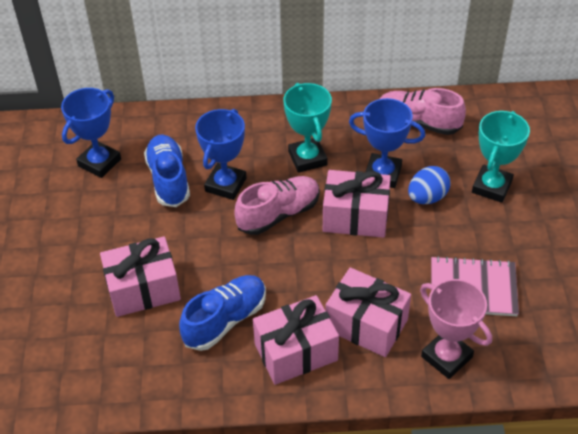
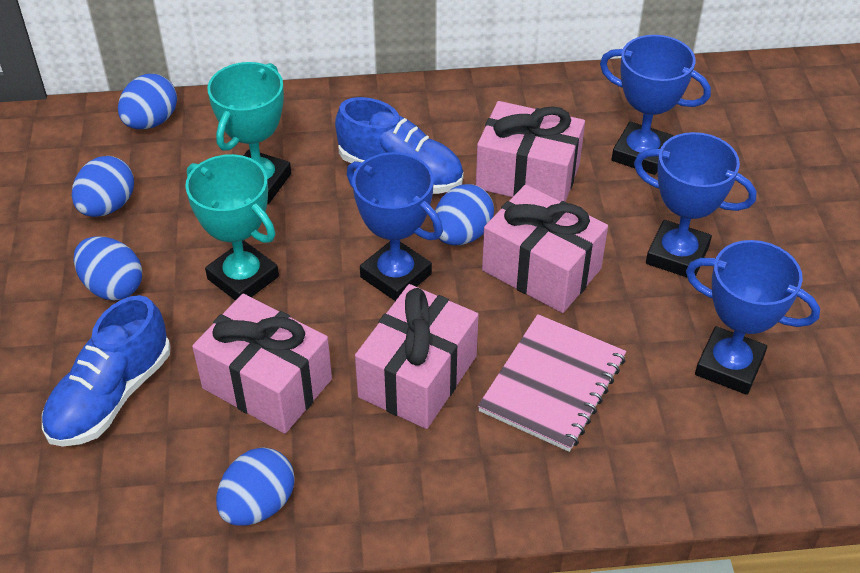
blue egg: 1 -> 5
blue trophy: 3 -> 4
pink shoe: 2 -> 0
pink trophy: 1 -> 0

